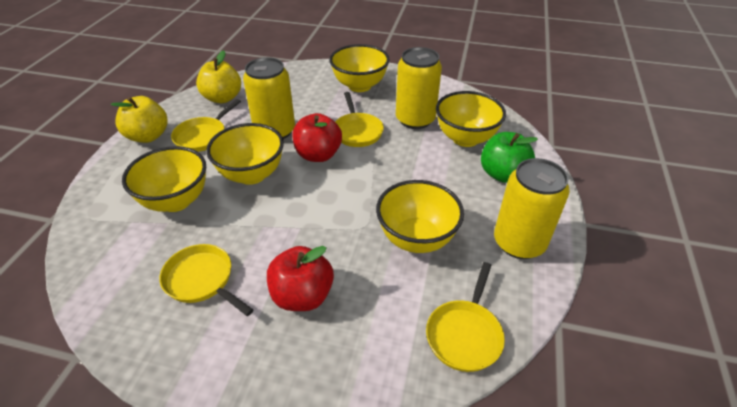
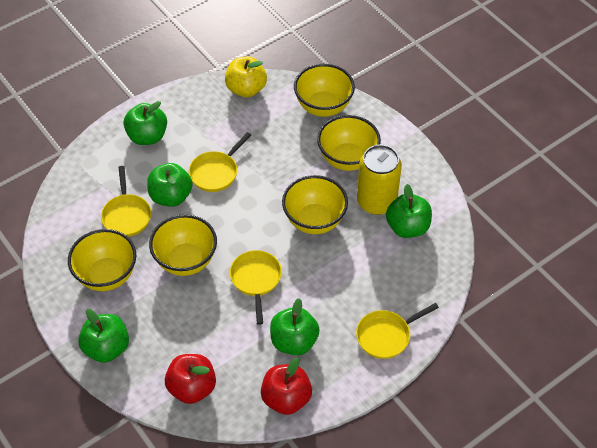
green apple: 1 -> 5
yellow apple: 2 -> 1
yellow can: 3 -> 1

